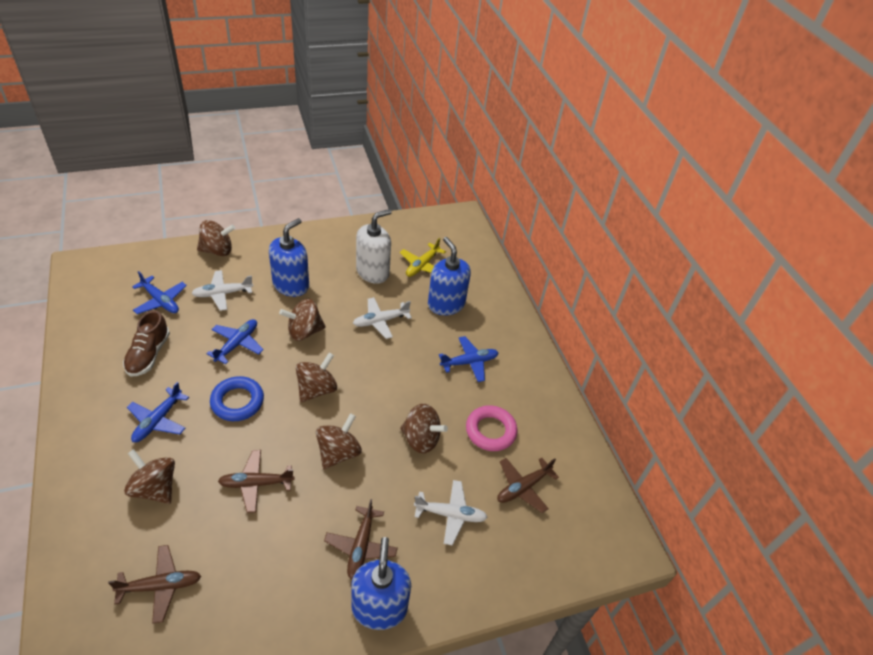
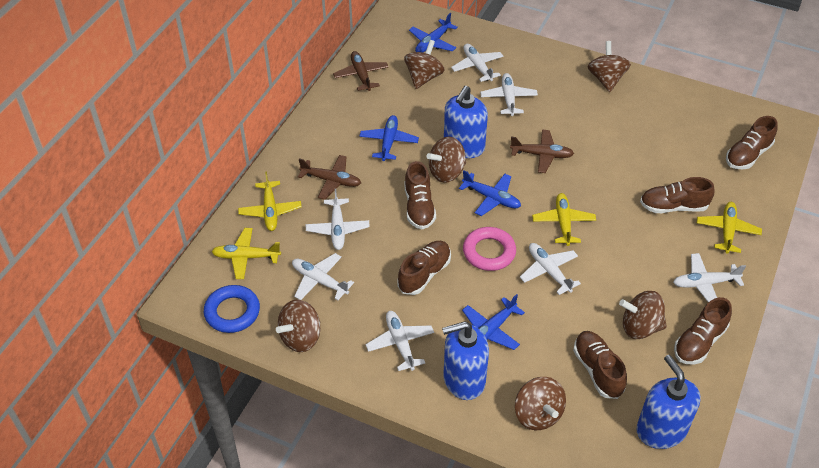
brown plane: 4 -> 3
brown shoe: 1 -> 6
white plane: 3 -> 7
white soap dispenser: 1 -> 0
yellow plane: 1 -> 4

